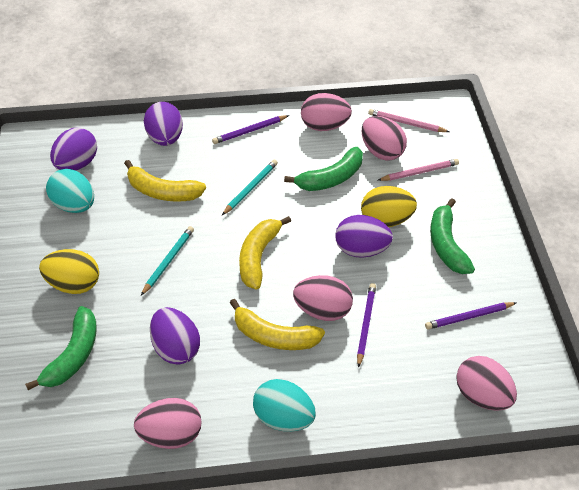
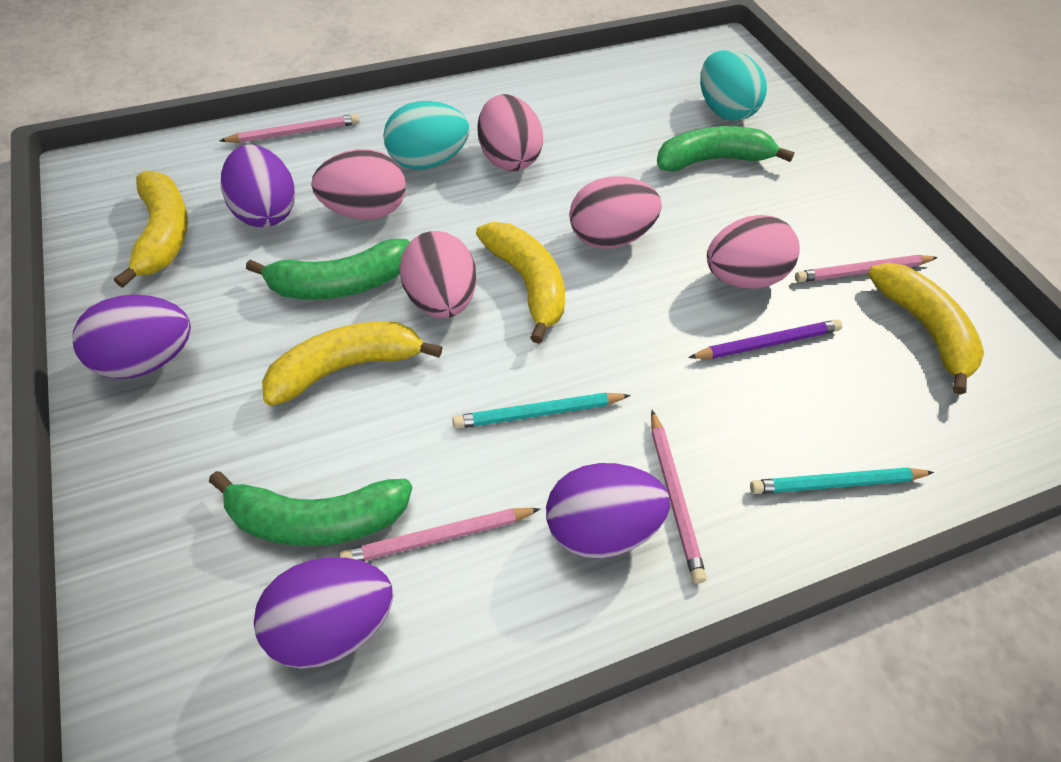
pink pencil: 2 -> 4
purple pencil: 3 -> 1
yellow banana: 3 -> 4
yellow egg: 2 -> 0

